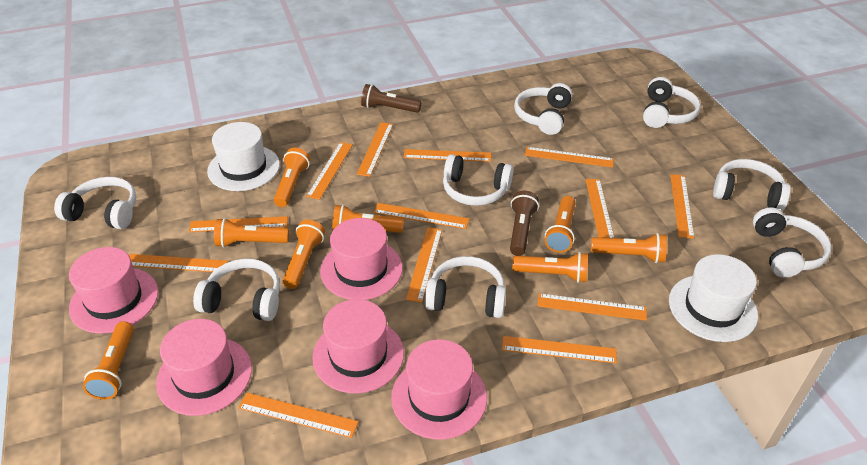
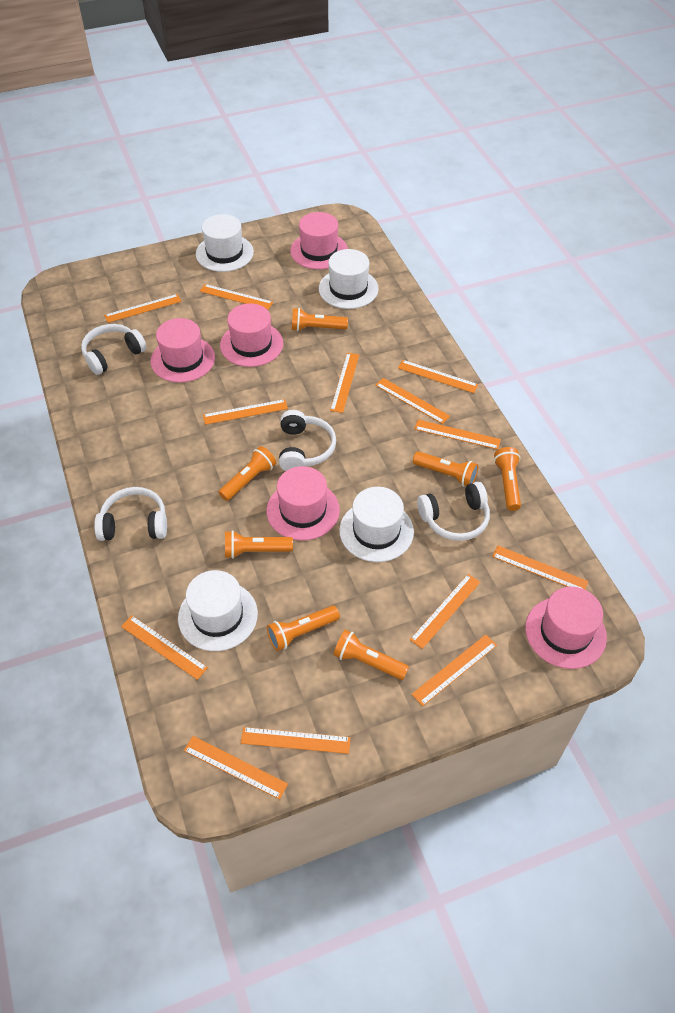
brown flashlight: 2 -> 0
orange flashlight: 8 -> 7
white hat: 2 -> 4
white headphones: 8 -> 4

